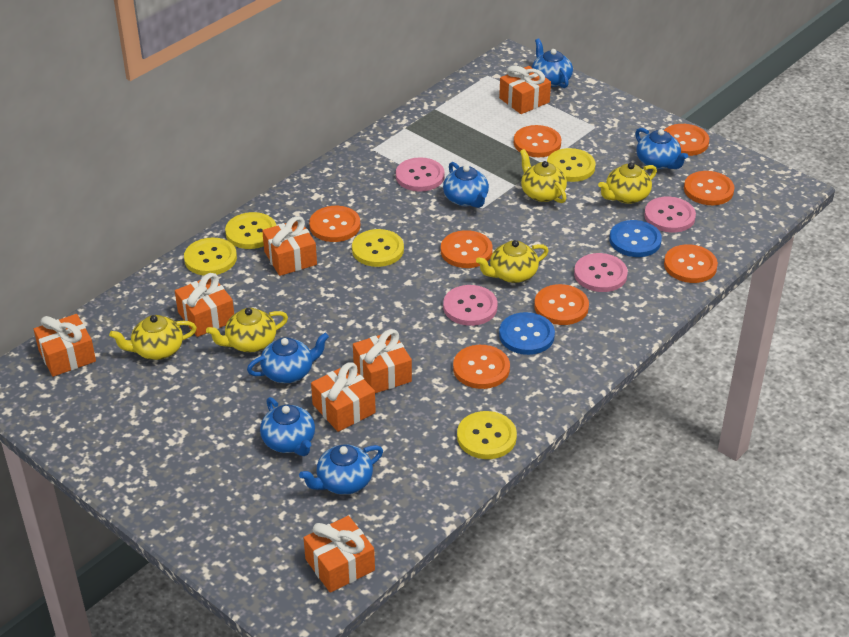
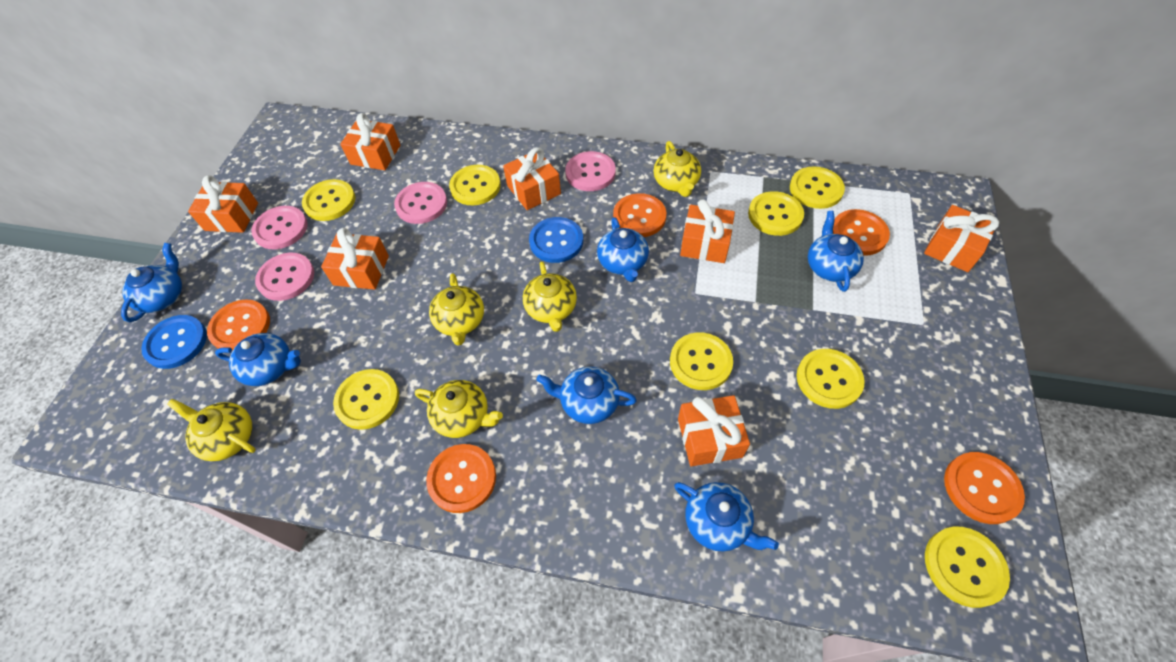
orange button: 8 -> 5
yellow button: 5 -> 8

